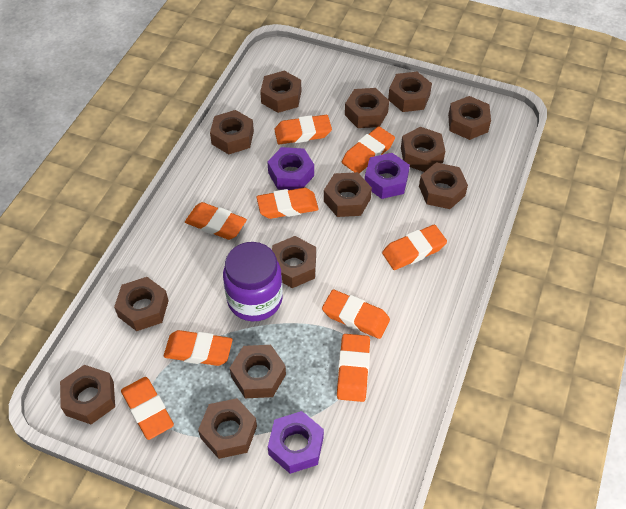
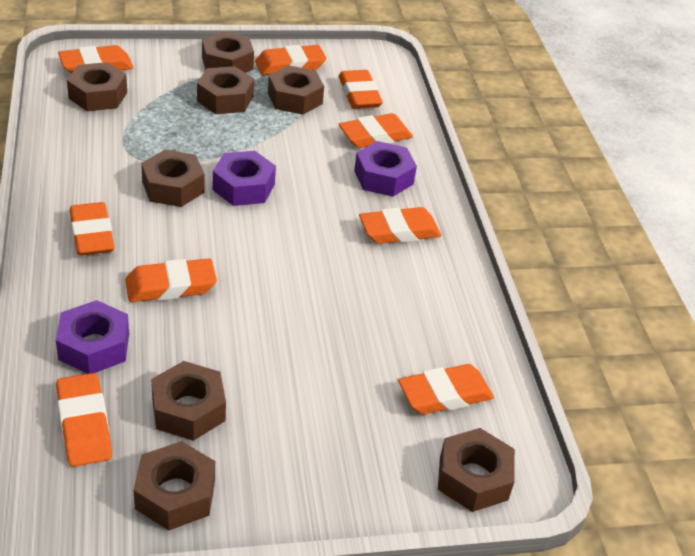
brown nut: 13 -> 8
purple jar: 1 -> 0

